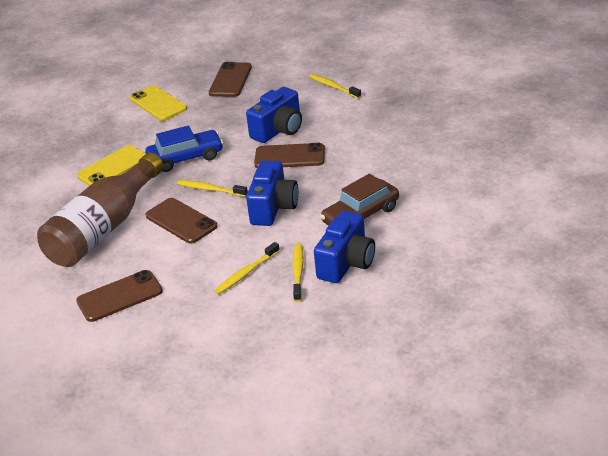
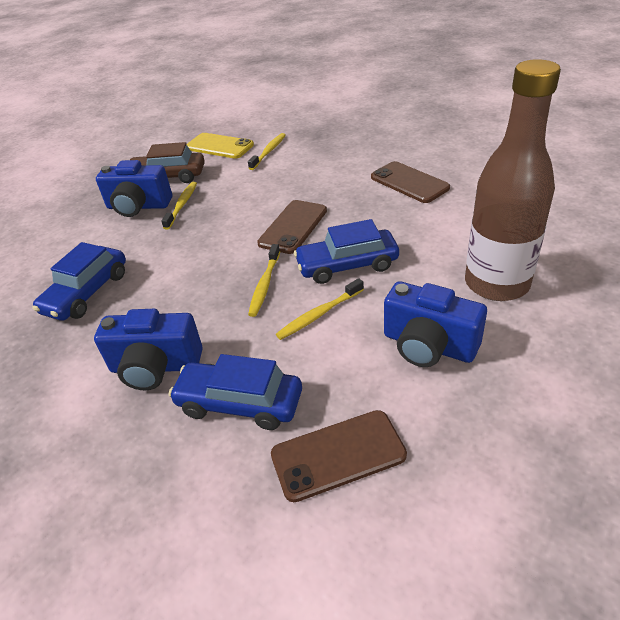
blue car: 1 -> 3
brown phone: 4 -> 3
yellow phone: 2 -> 1

